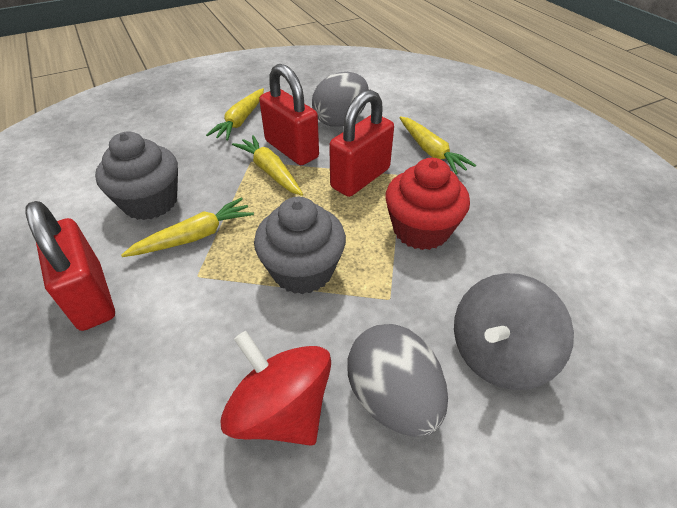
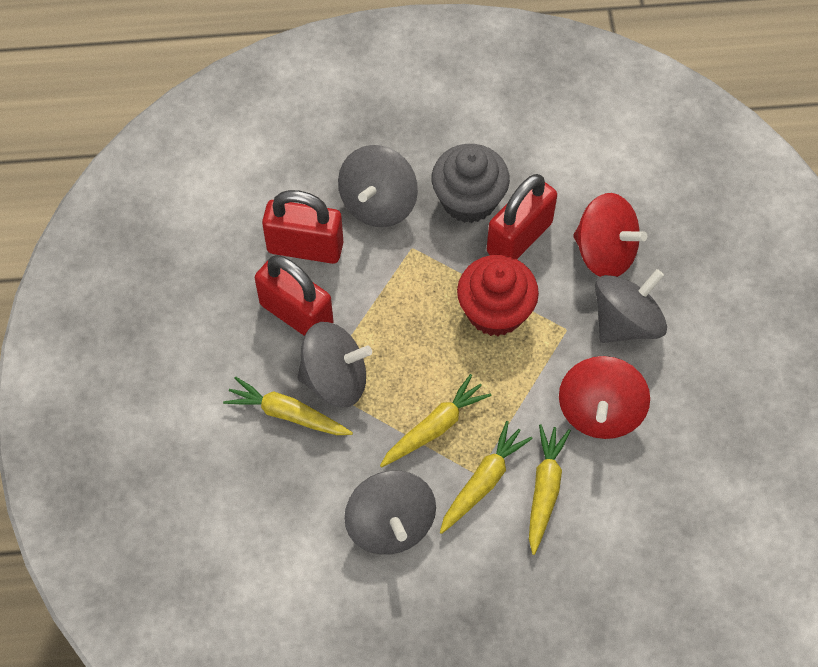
grey cupcake: 2 -> 1
grey egg: 2 -> 0
grey spinning top: 1 -> 4
red spinning top: 1 -> 2

